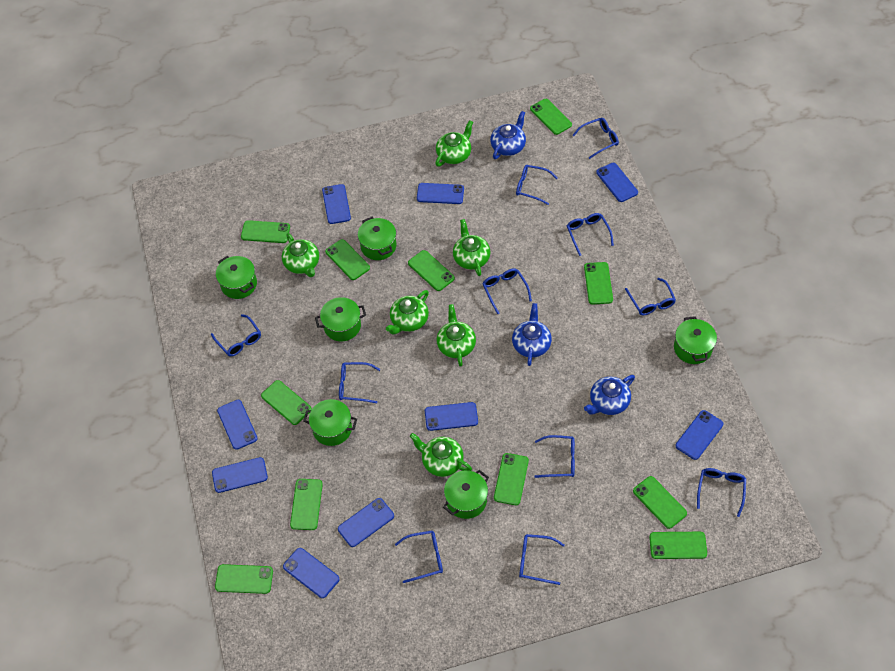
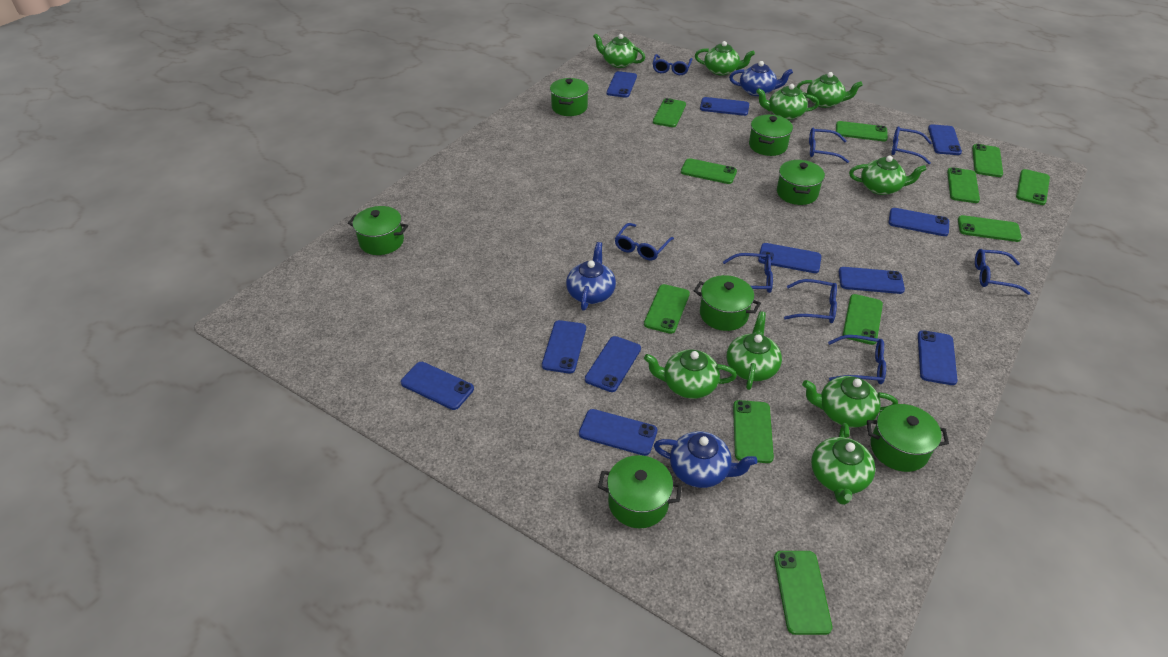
blue glasses: 11 -> 8
blue phone: 9 -> 11
green pot: 6 -> 7
green teapot: 6 -> 9

